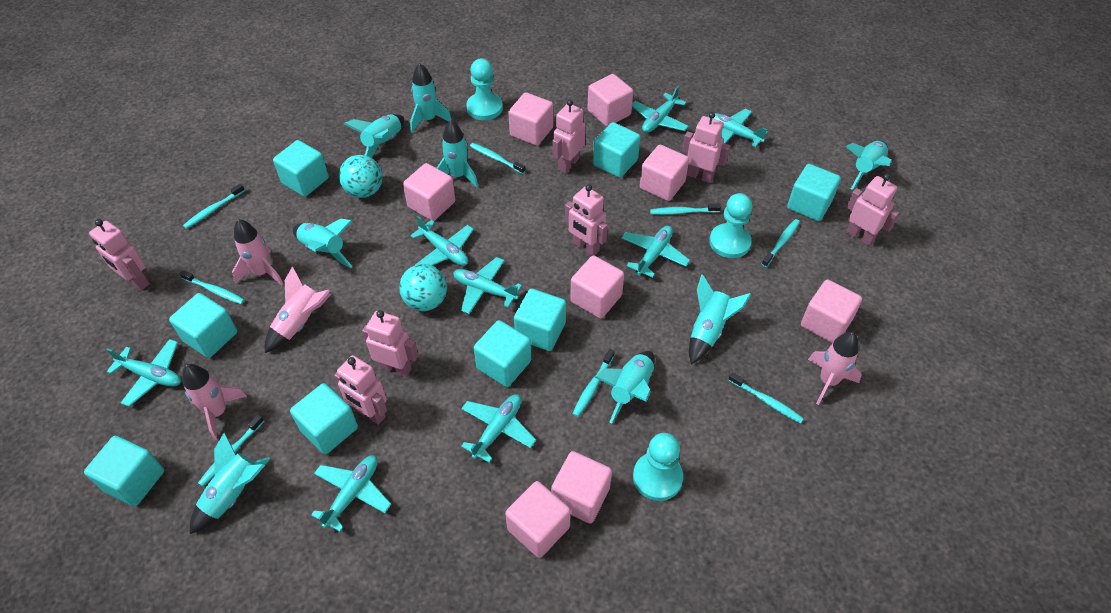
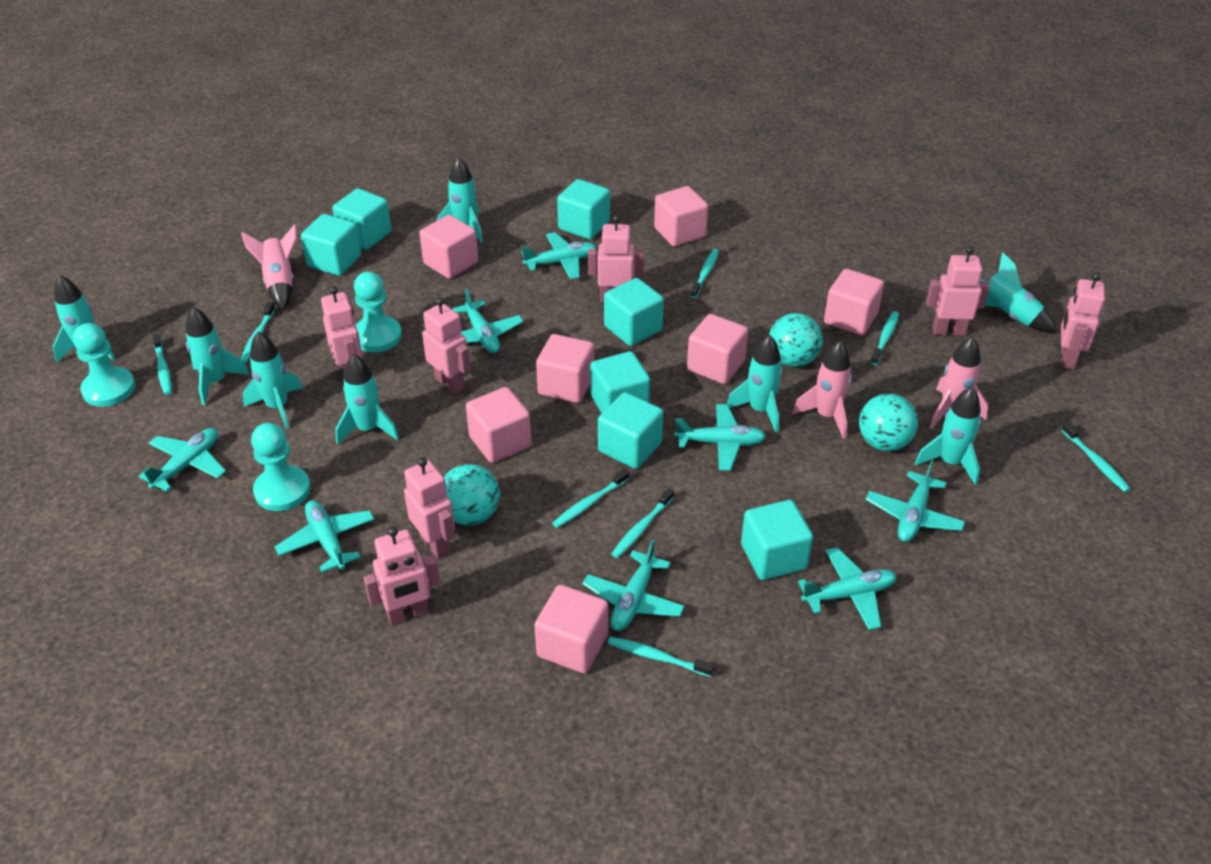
pink cube: 8 -> 7
pink rocket: 4 -> 3
turquoise ball: 2 -> 3
turquoise cube: 8 -> 7

